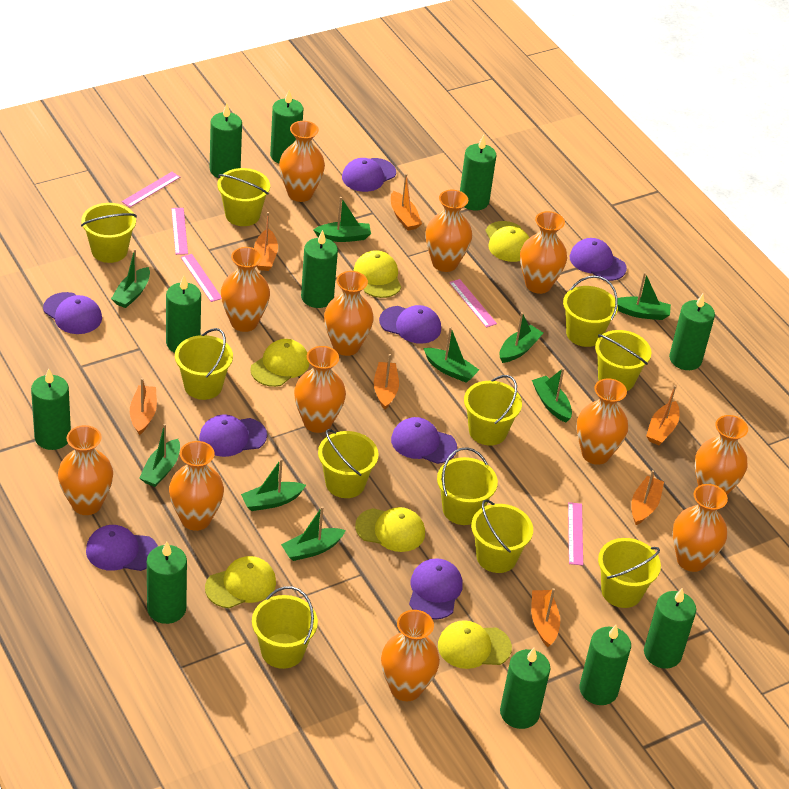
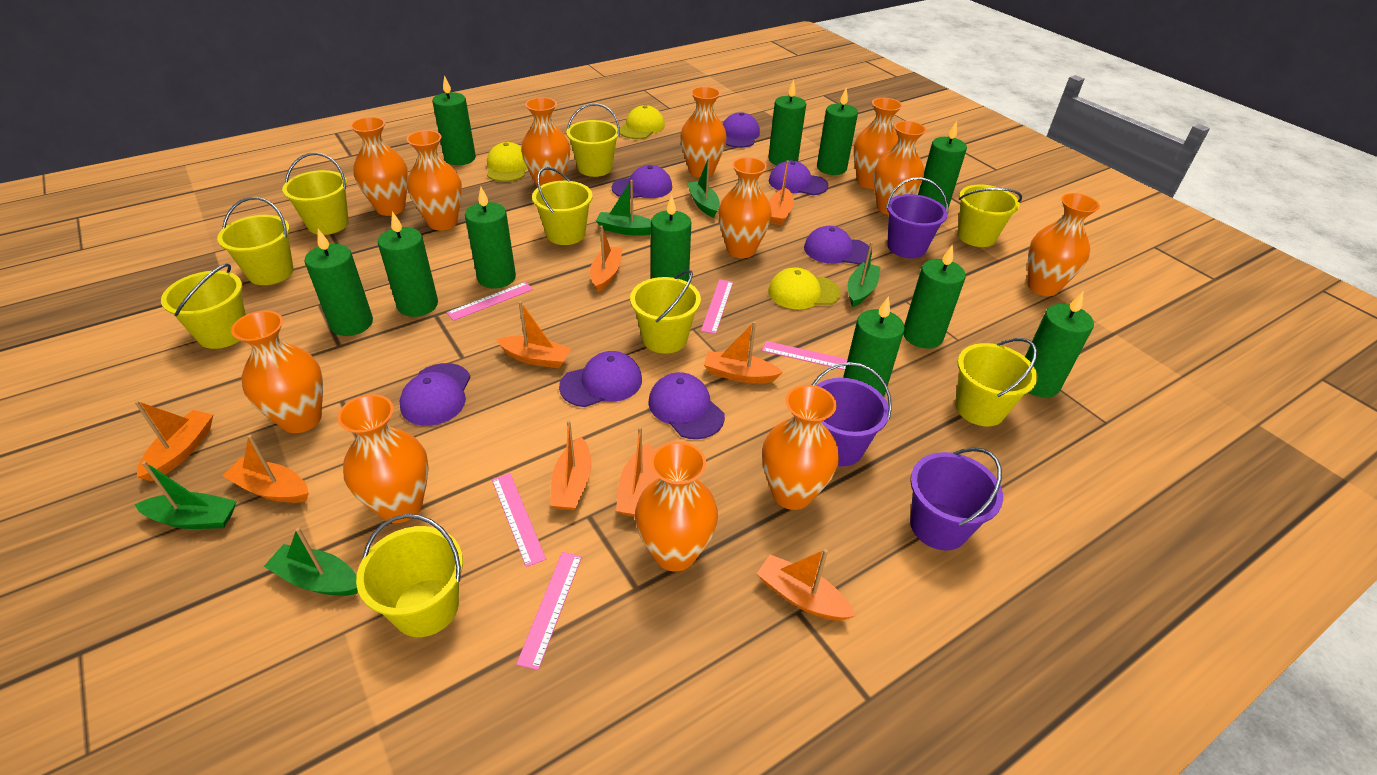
green boat: 9 -> 5
orange boat: 7 -> 9
purple bucket: 0 -> 3
purple cap: 8 -> 7
yellow bucket: 11 -> 9
yellow cap: 6 -> 3

